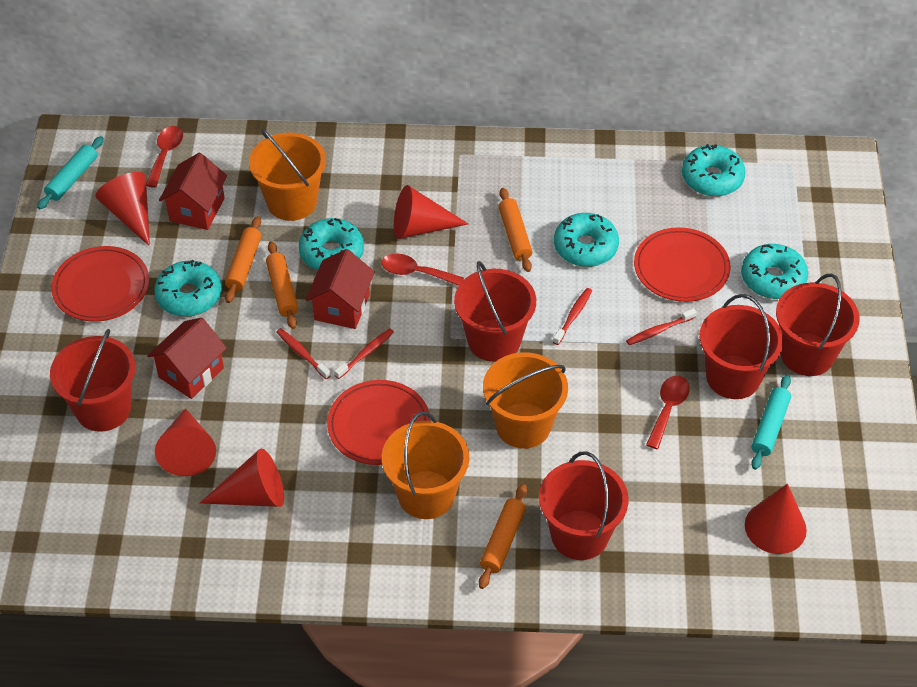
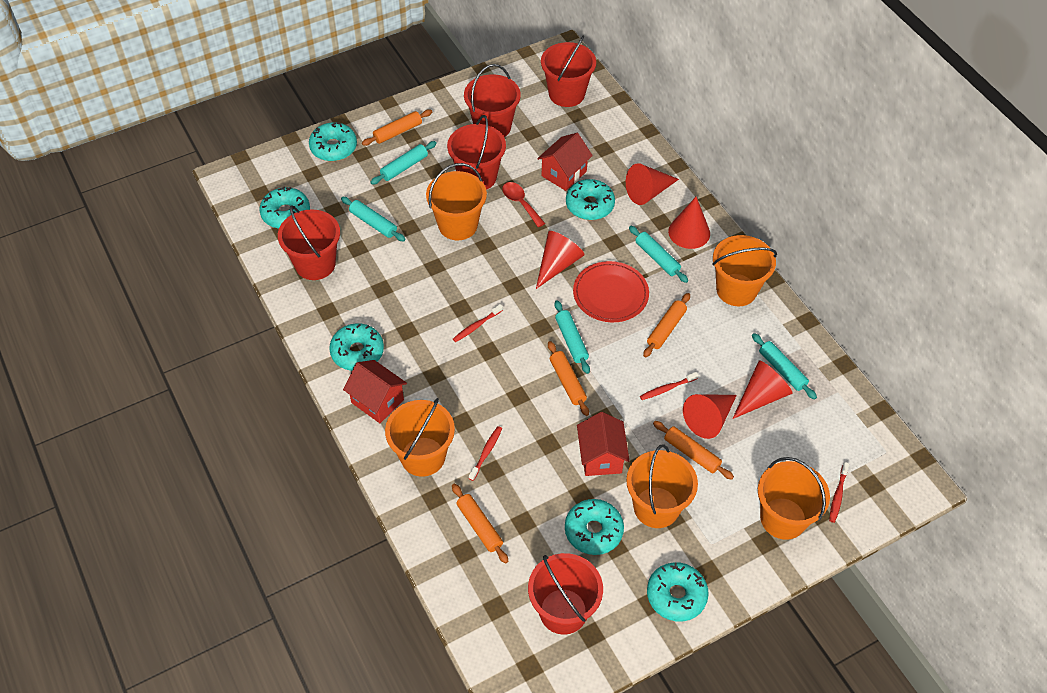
orange bucket: 3 -> 5
orange rolling pin: 4 -> 5
red plate: 3 -> 1
red spoon: 3 -> 1
turquoise donut: 5 -> 6
turquoise rolling pin: 2 -> 5

